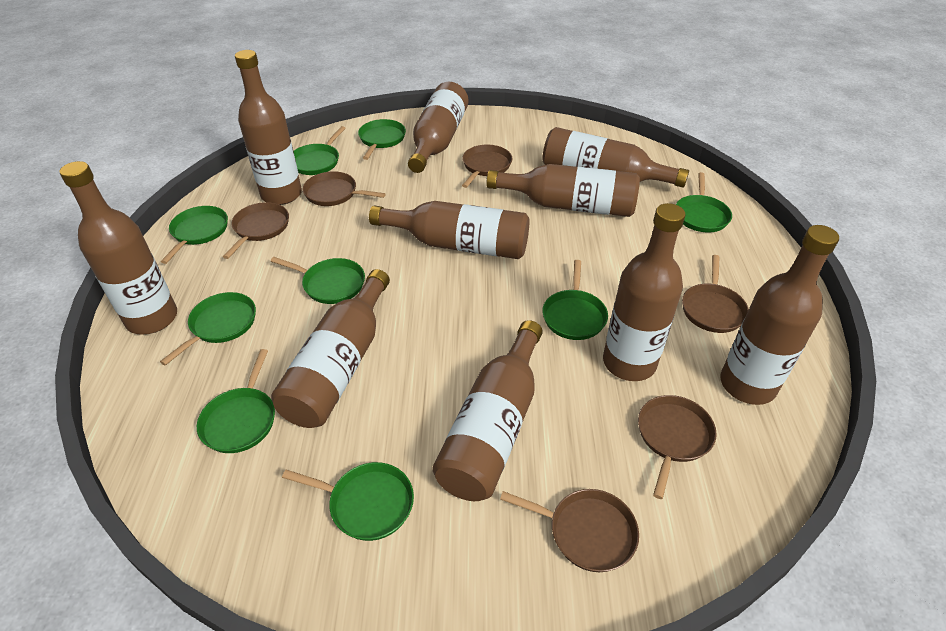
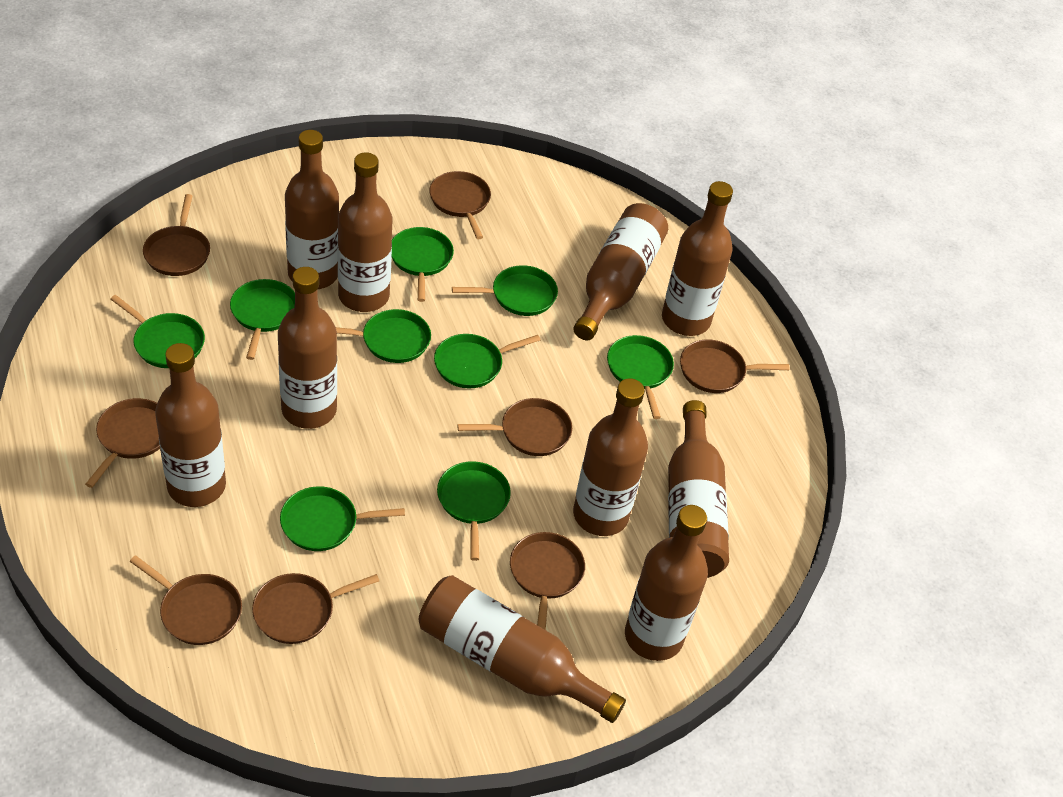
brown pan: 6 -> 8

